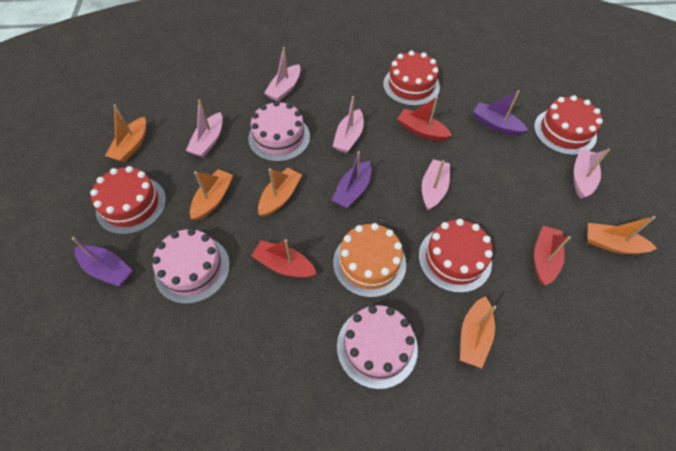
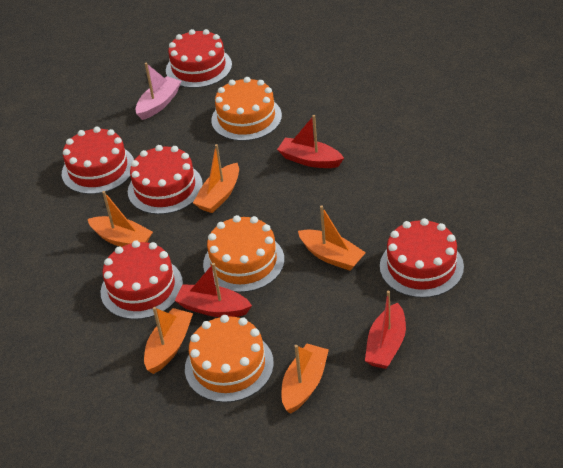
orange cake: 1 -> 3
pink boat: 5 -> 1
pink cake: 3 -> 0
purple boat: 3 -> 0
red cake: 4 -> 5

